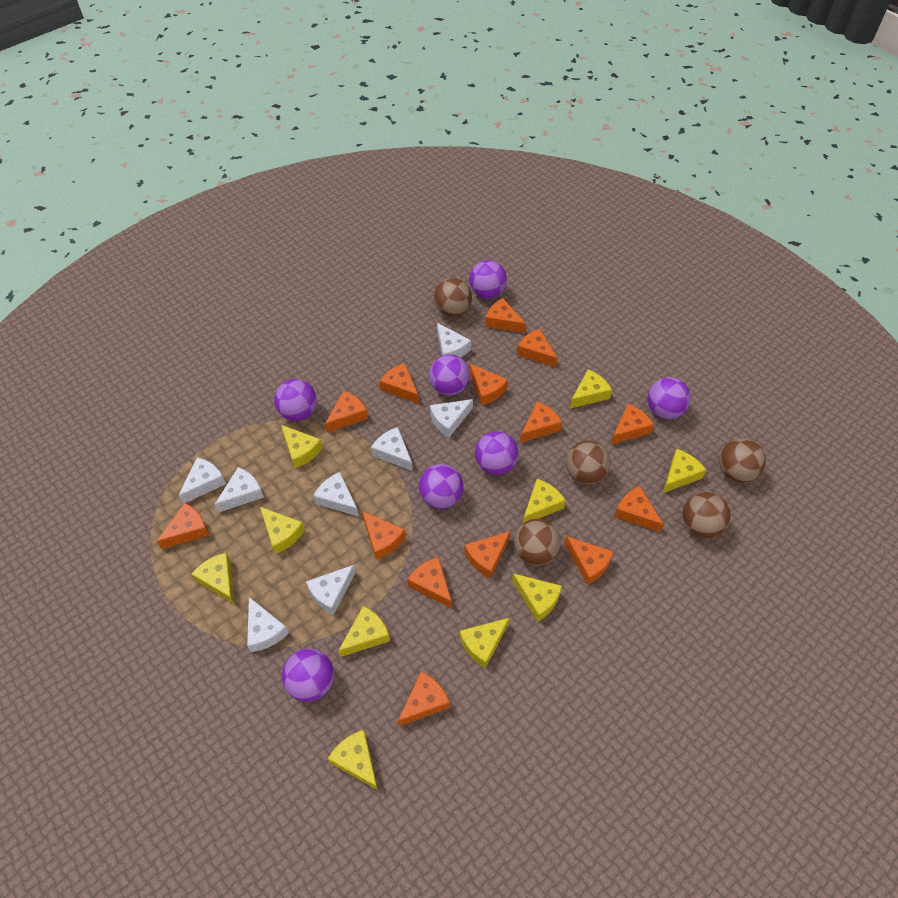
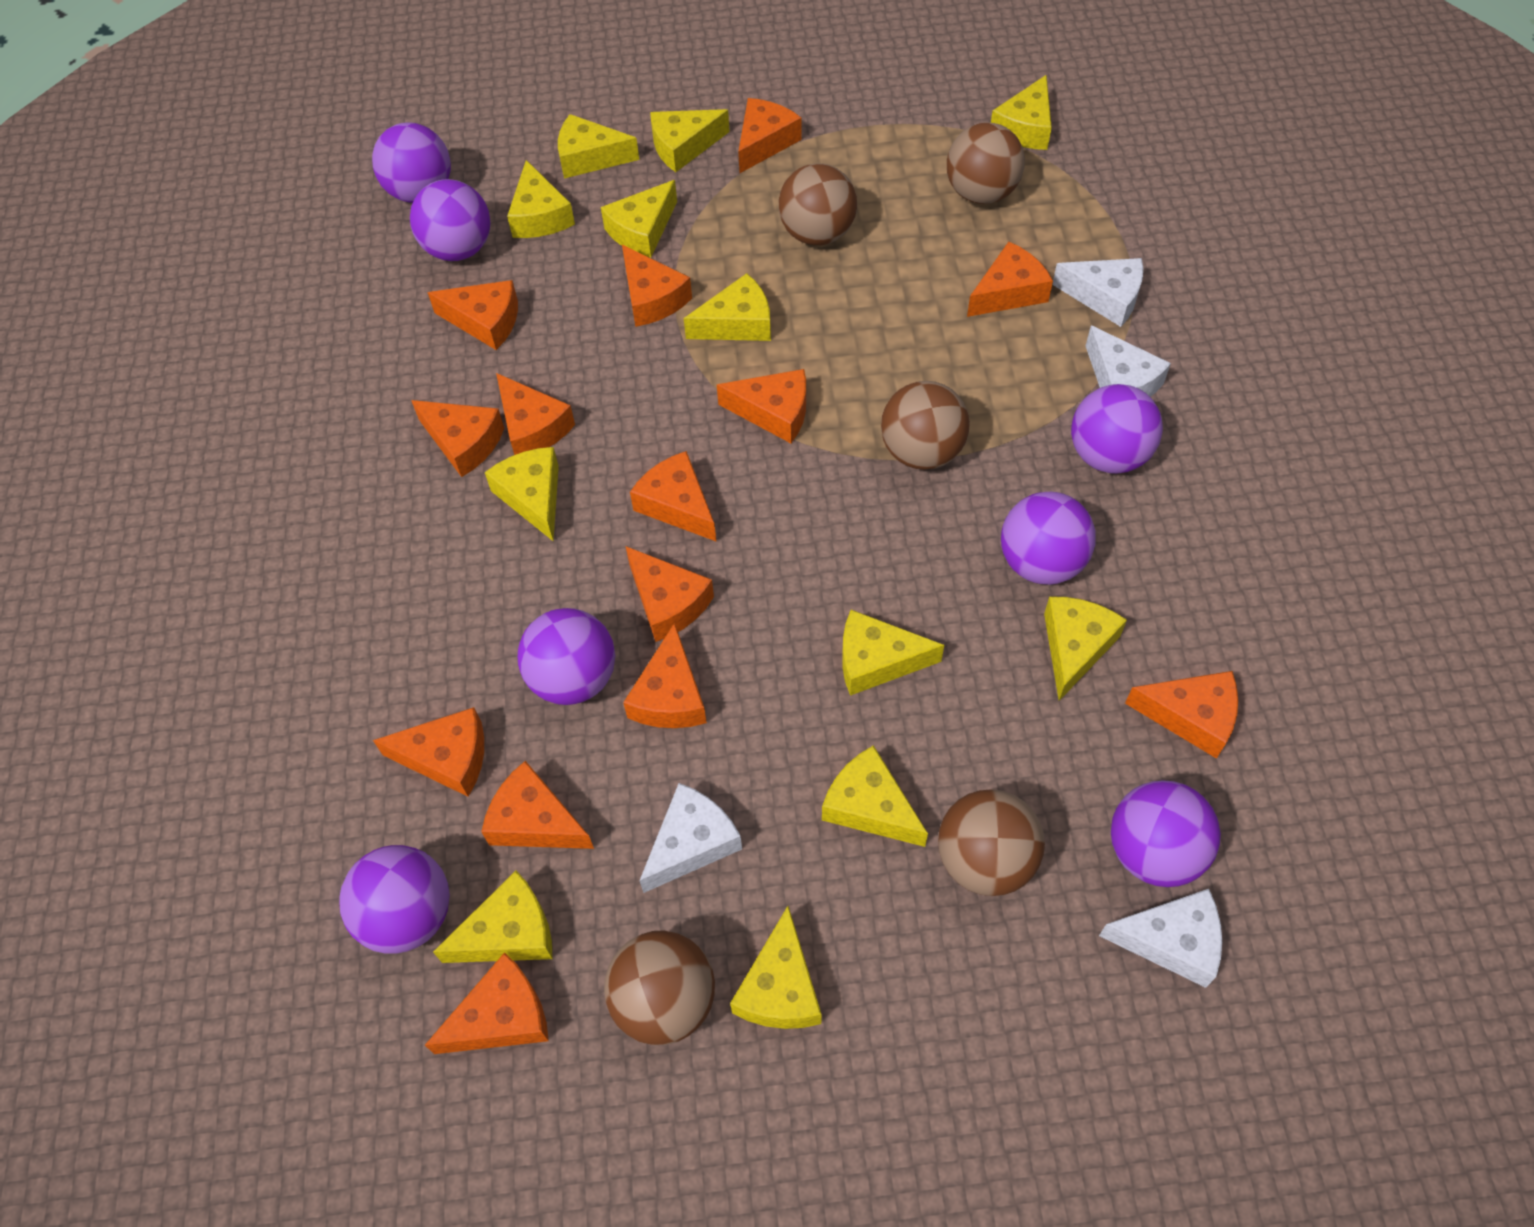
white cheese: 8 -> 4
yellow cheese: 10 -> 12

